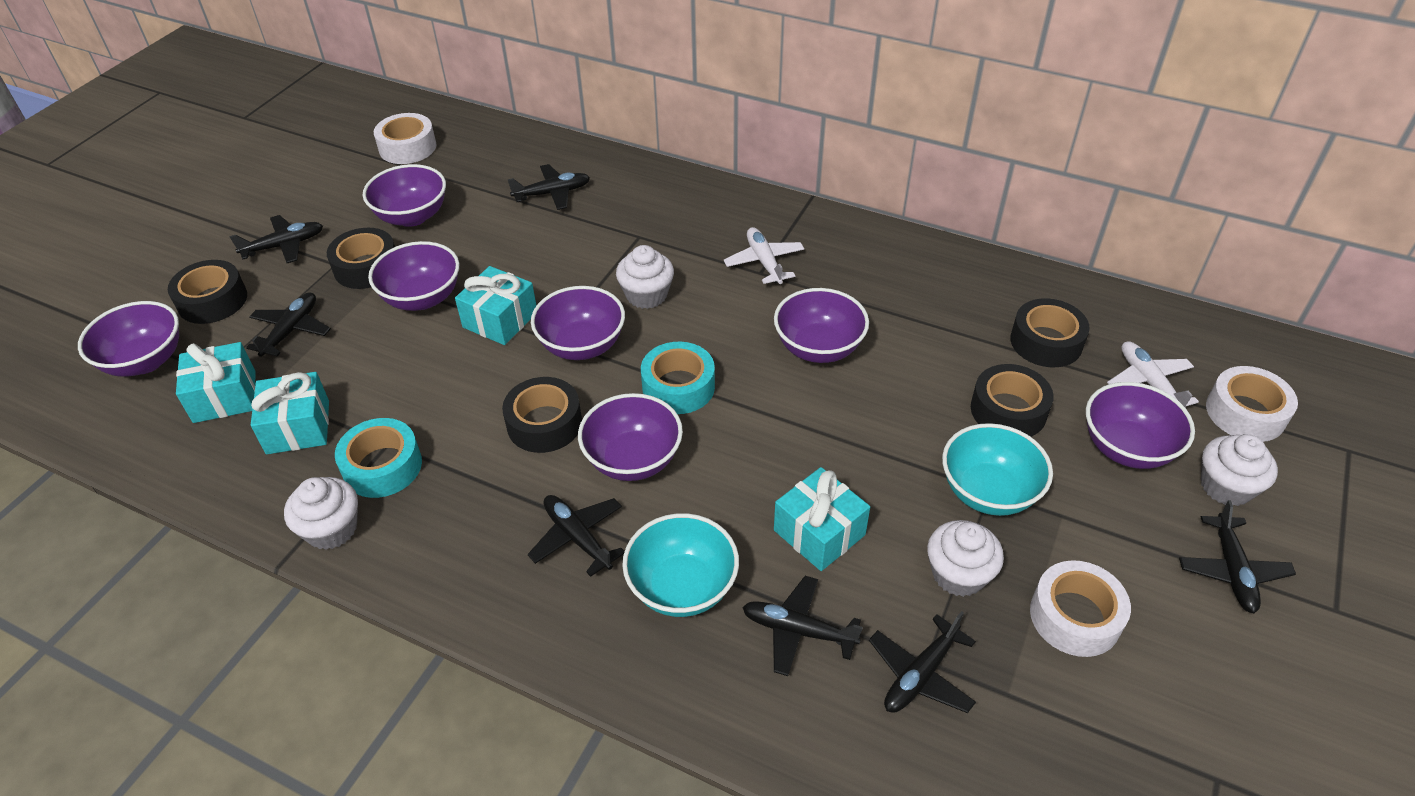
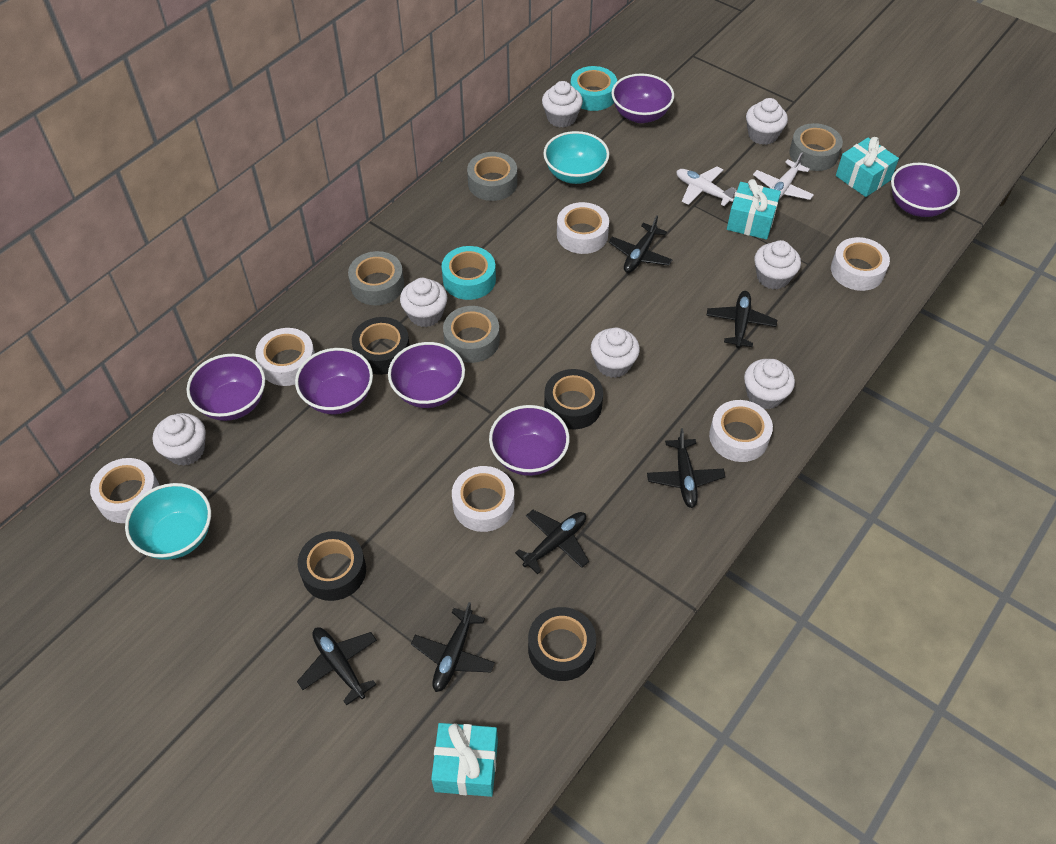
black plane: 7 -> 6
black tape: 5 -> 4
grey tape: 0 -> 4
purple bowl: 7 -> 6
turquoise gift: 4 -> 3
white cupcake: 4 -> 7
white tape: 3 -> 6

